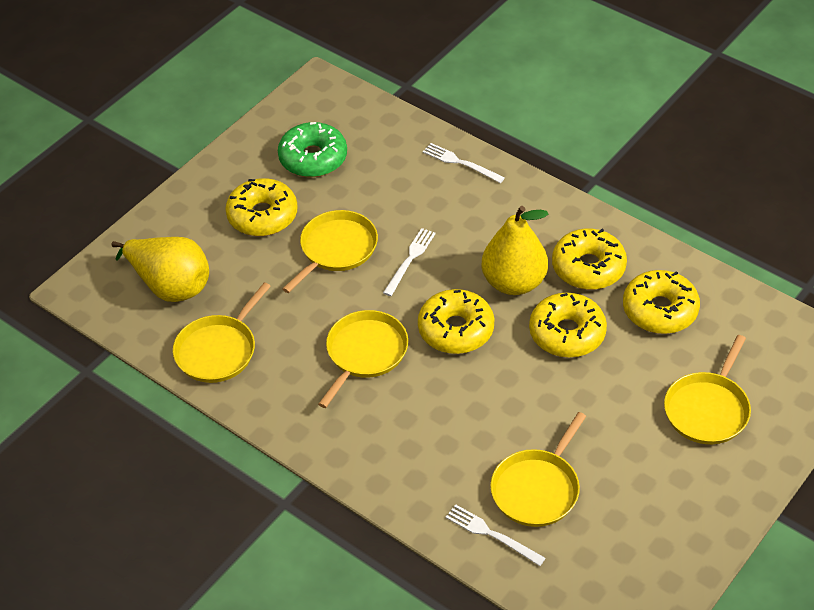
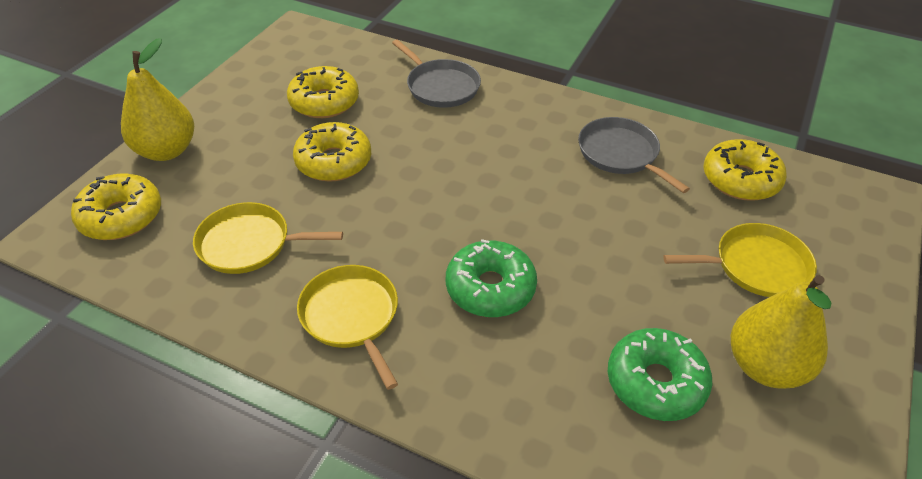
green donut: 1 -> 2
grey pan: 0 -> 2
white fork: 3 -> 0
yellow donut: 5 -> 4
yellow pan: 5 -> 3

